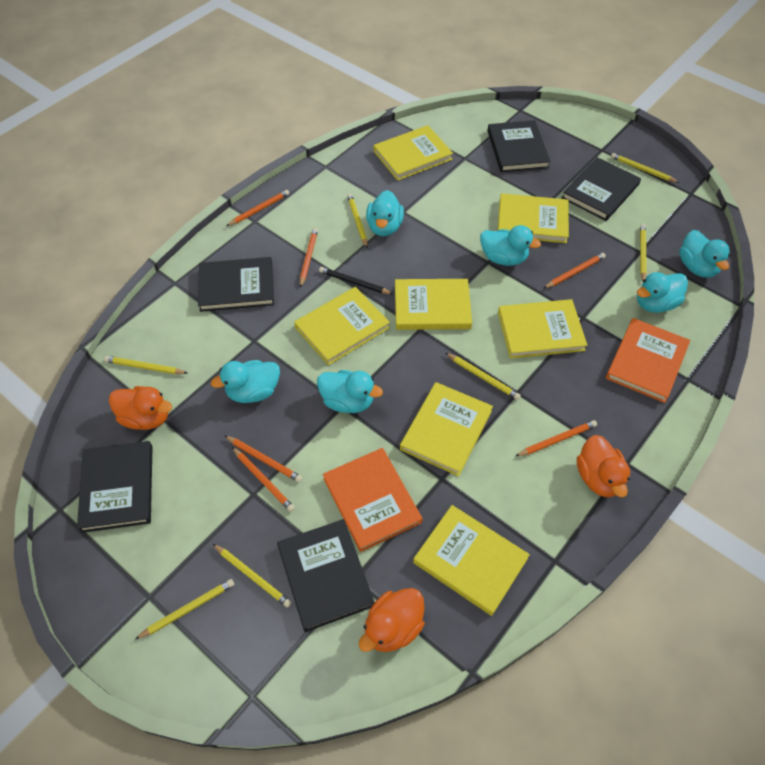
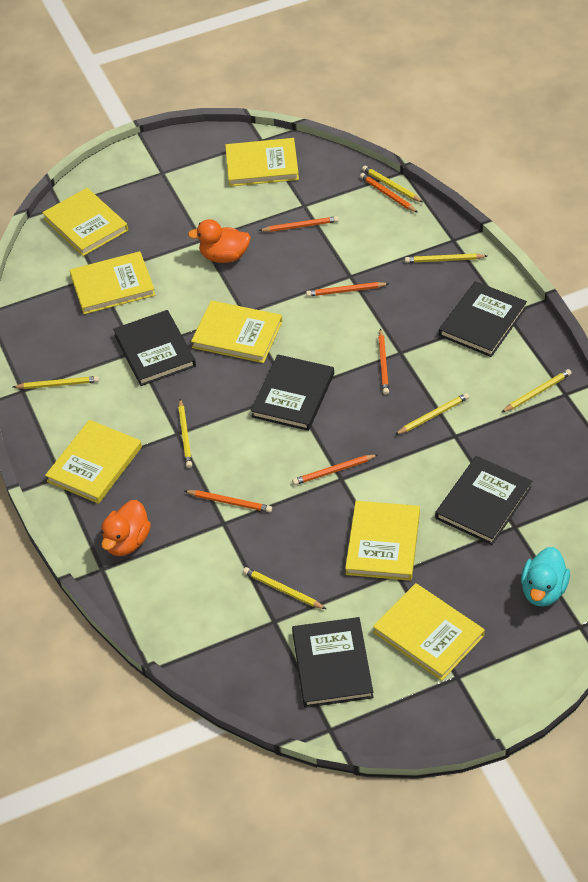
black pencil: 1 -> 0
orange book: 2 -> 0
orange duck: 3 -> 2
turquoise duck: 6 -> 1

